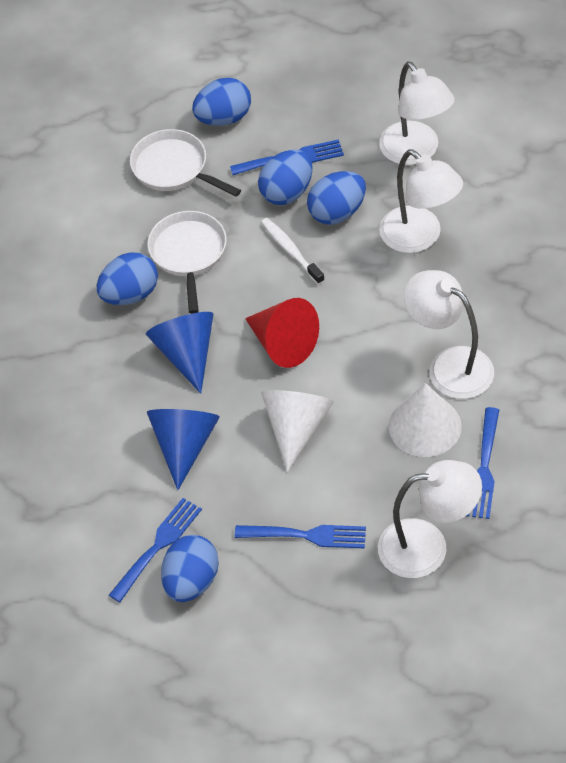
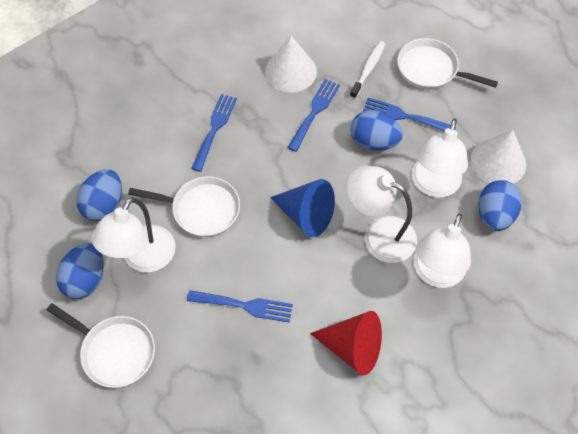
blue cone: 2 -> 1
blue egg: 5 -> 4
white pan: 2 -> 3

